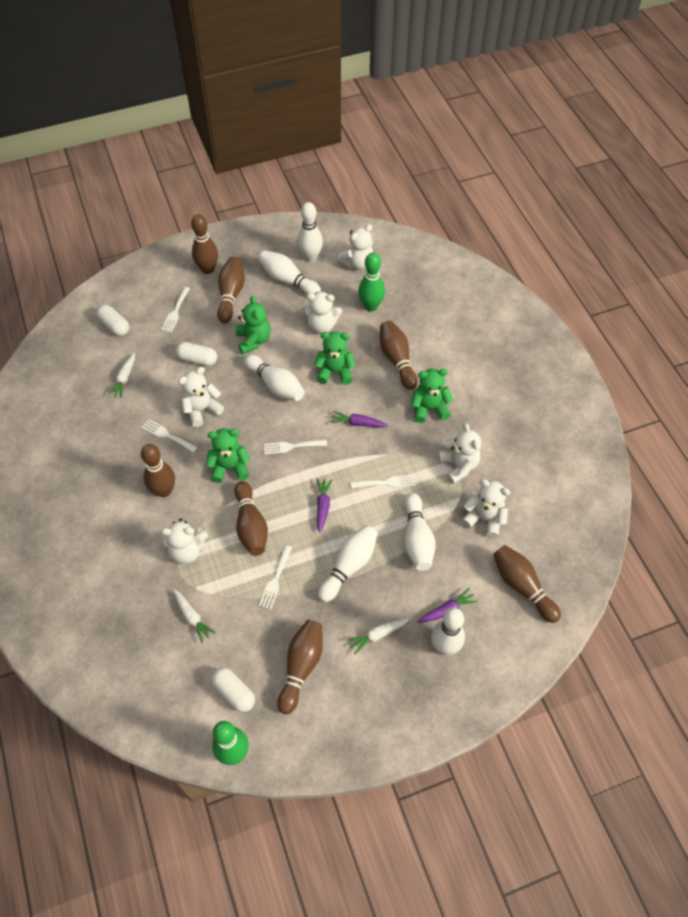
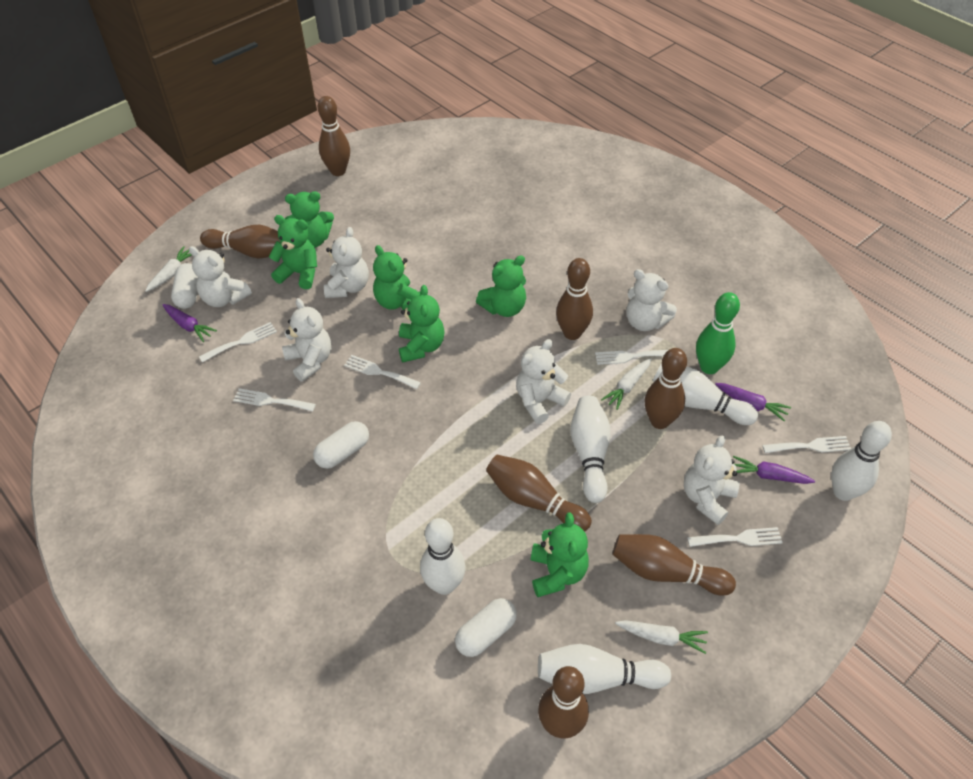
green bowling pin: 2 -> 1
green teddy bear: 4 -> 6
white bowling pin: 6 -> 5
white fork: 5 -> 6

